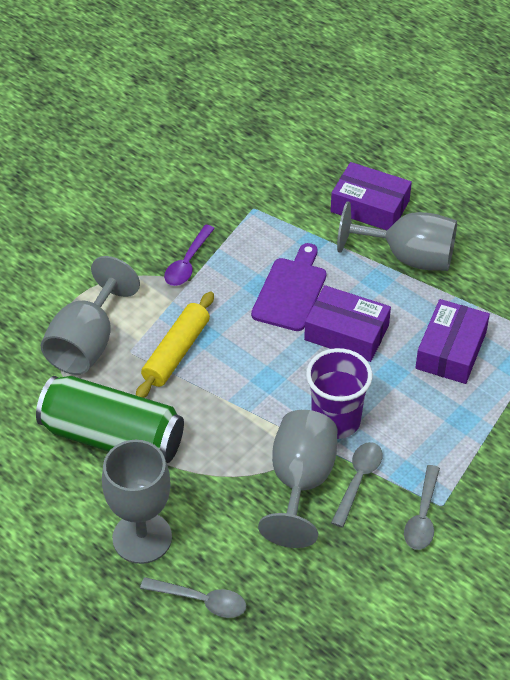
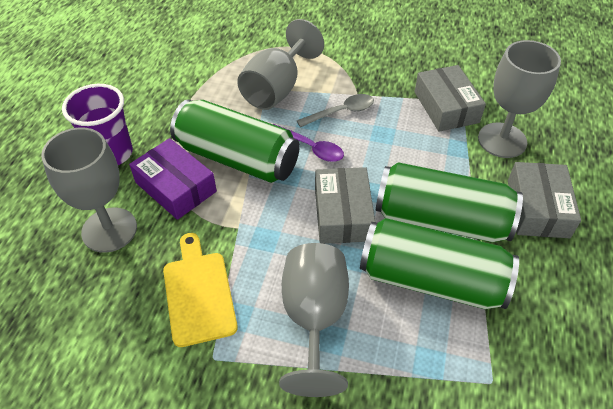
green can: 1 -> 3
grey box: 0 -> 3
grey spoon: 3 -> 1
purple box: 3 -> 1
purple cutting board: 1 -> 0
yellow cutting board: 0 -> 1
yellow rolling pin: 1 -> 0

